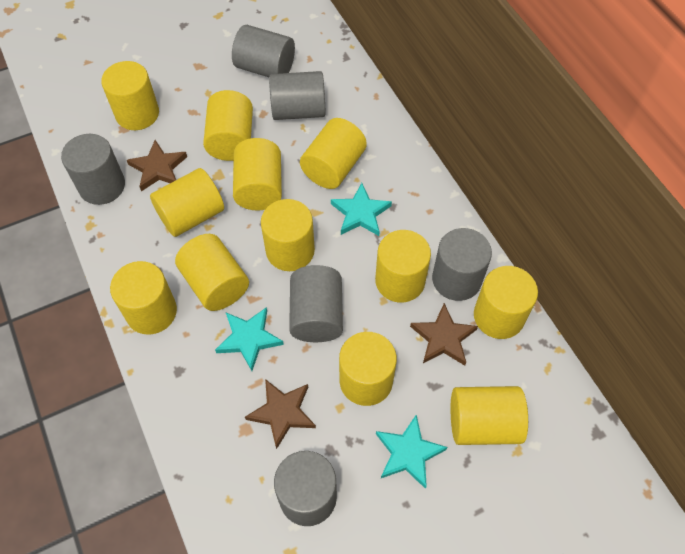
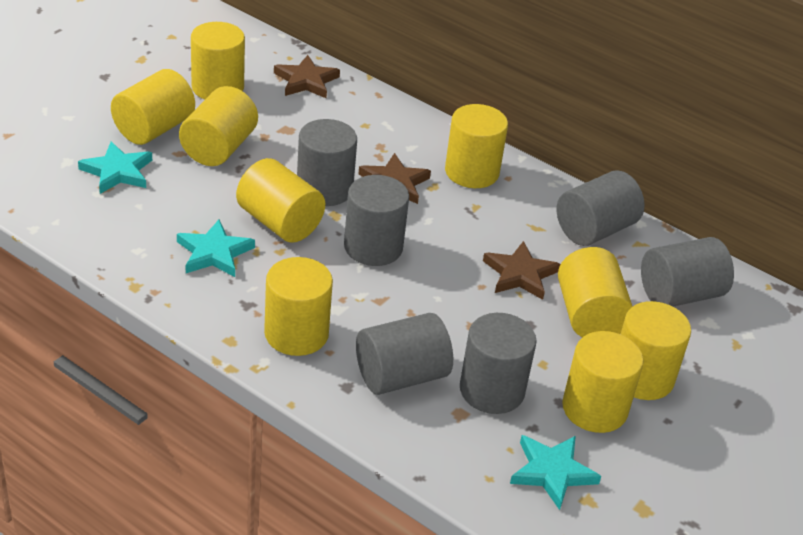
yellow cylinder: 12 -> 9

